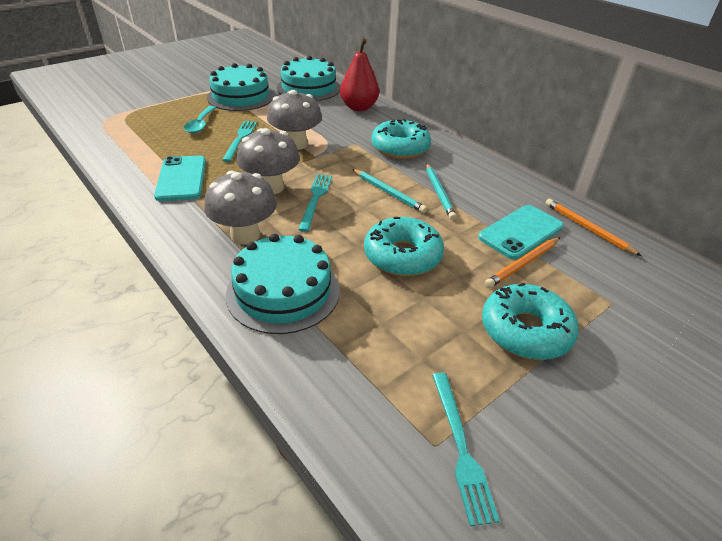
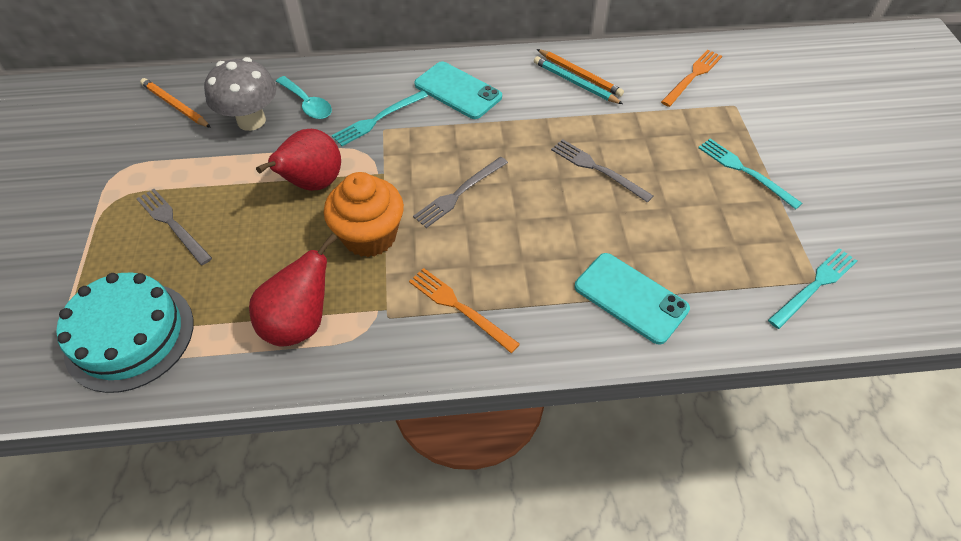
grey fork: 0 -> 3
grey mushroom: 3 -> 1
orange cupcake: 0 -> 1
orange fork: 0 -> 2
red pear: 1 -> 2
turquoise cake: 3 -> 1
turquoise donut: 3 -> 0
turquoise pencil: 2 -> 1

